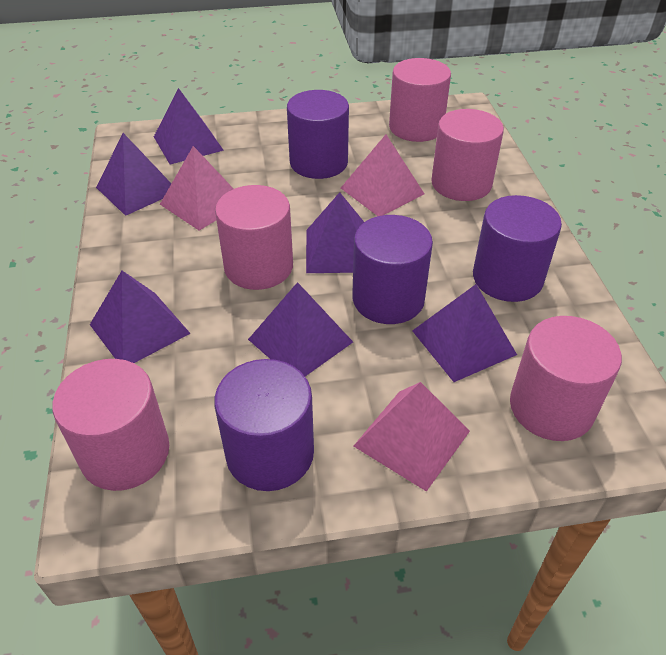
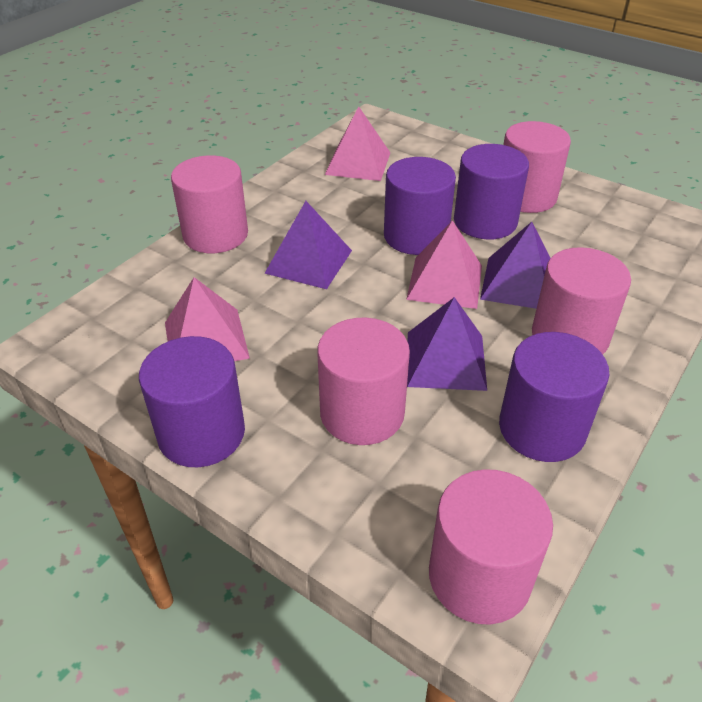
purple pyramid: 6 -> 3

